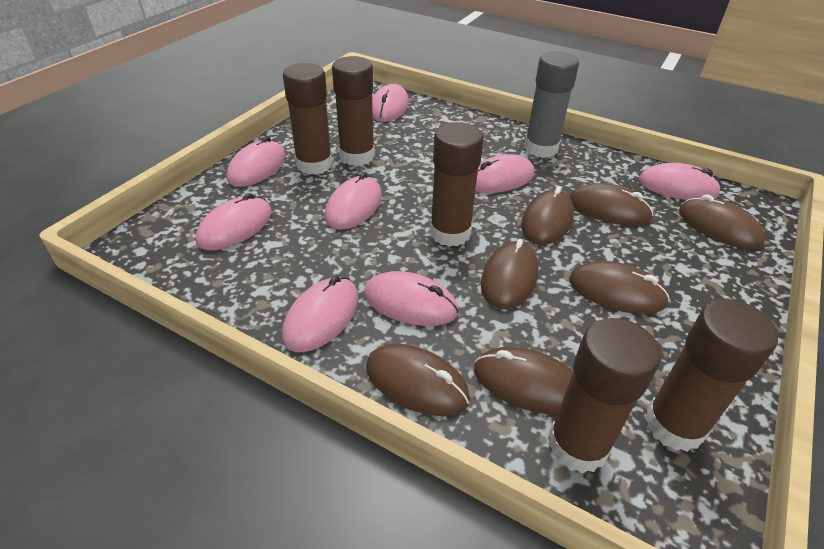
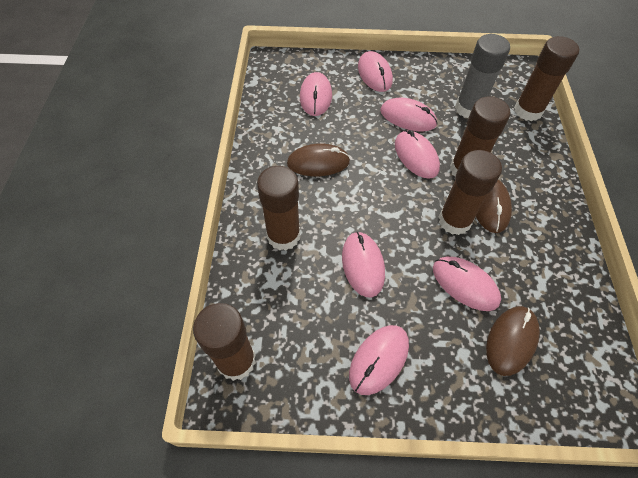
brown mouse: 7 -> 3
pink mouse: 8 -> 7

